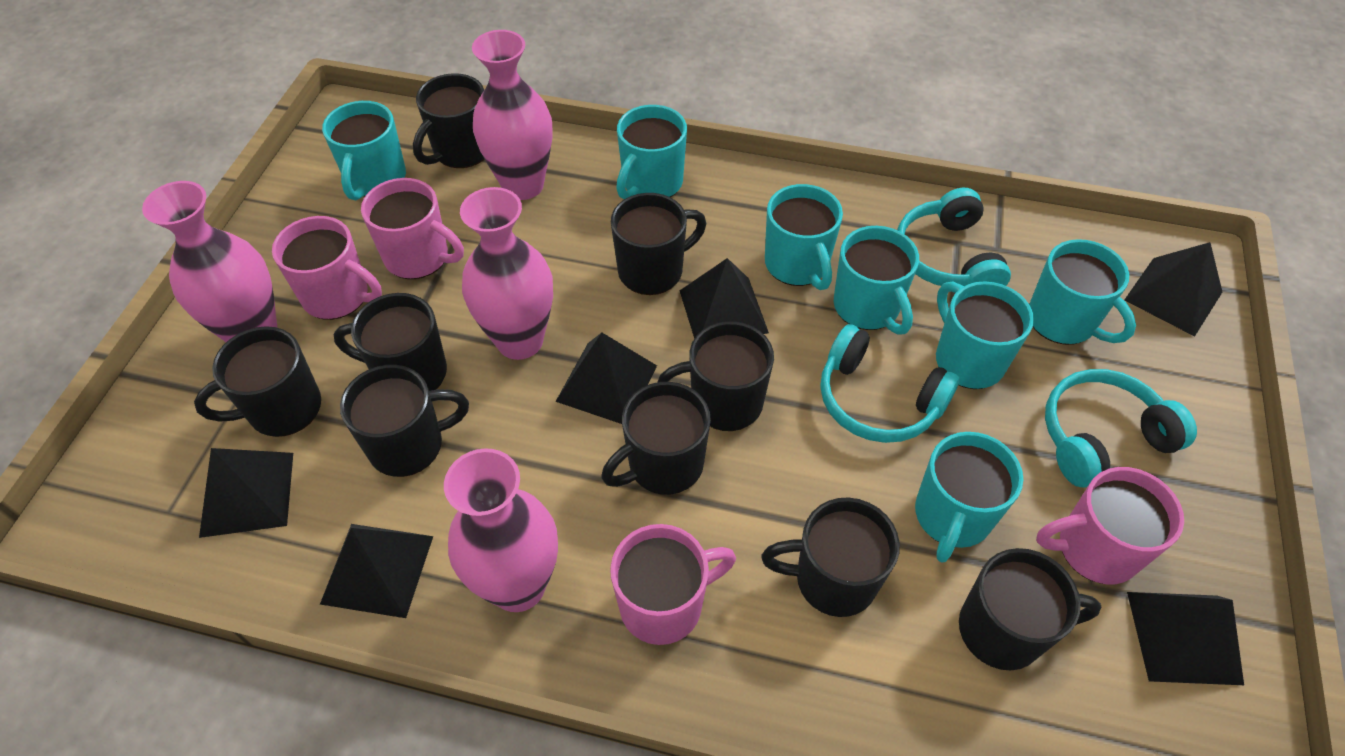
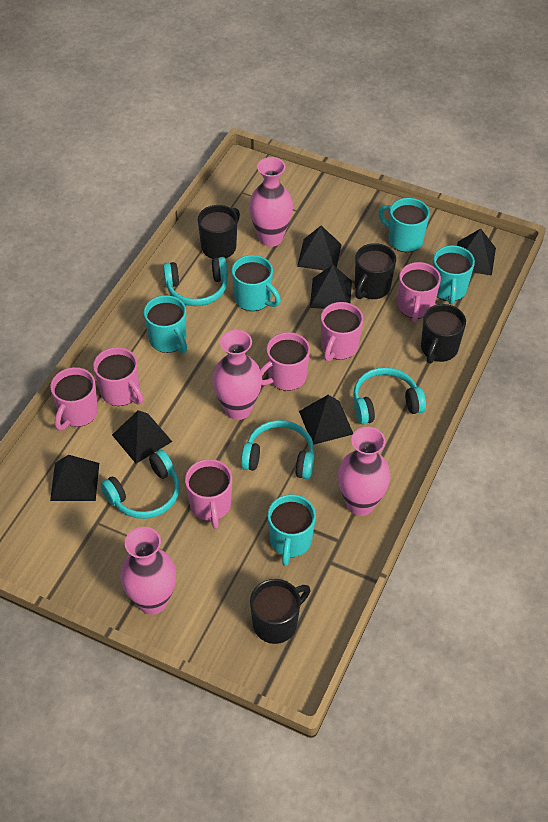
black mug: 9 -> 4
pink mug: 4 -> 6
turquoise headphones: 3 -> 4
turquoise mug: 7 -> 5

